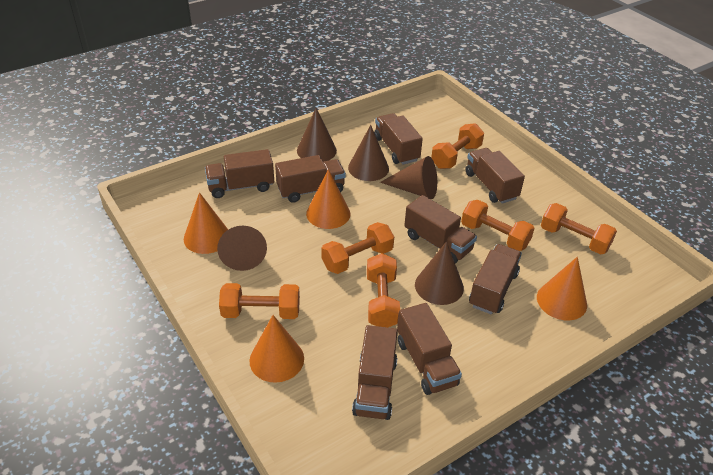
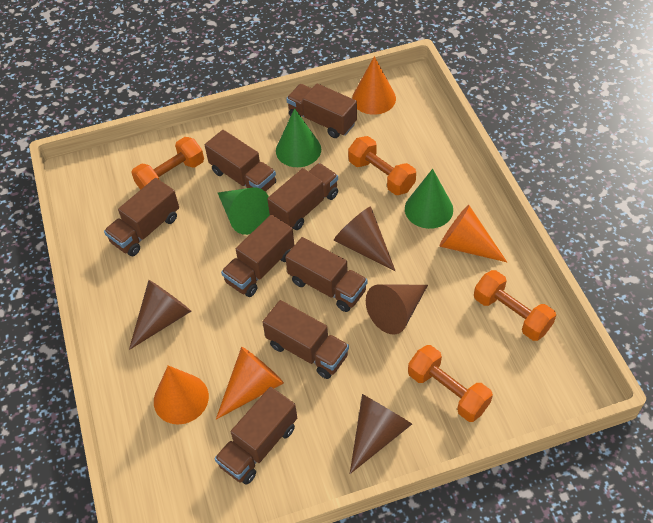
brown cone: 5 -> 4
green cone: 0 -> 3
orange dumbbell: 6 -> 4

